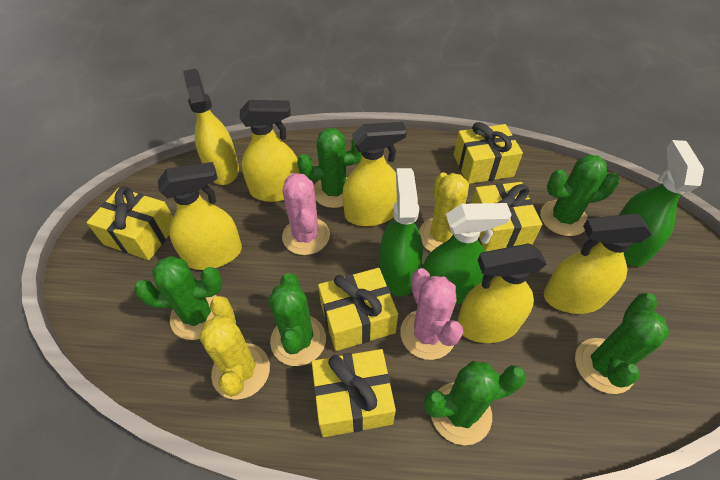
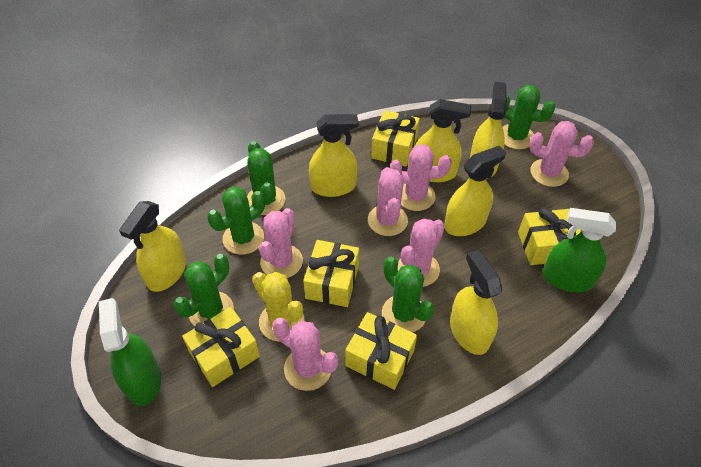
green cactus: 6 -> 5
green spray bottle: 3 -> 2
pink cactus: 2 -> 6
yellow cactus: 2 -> 1

